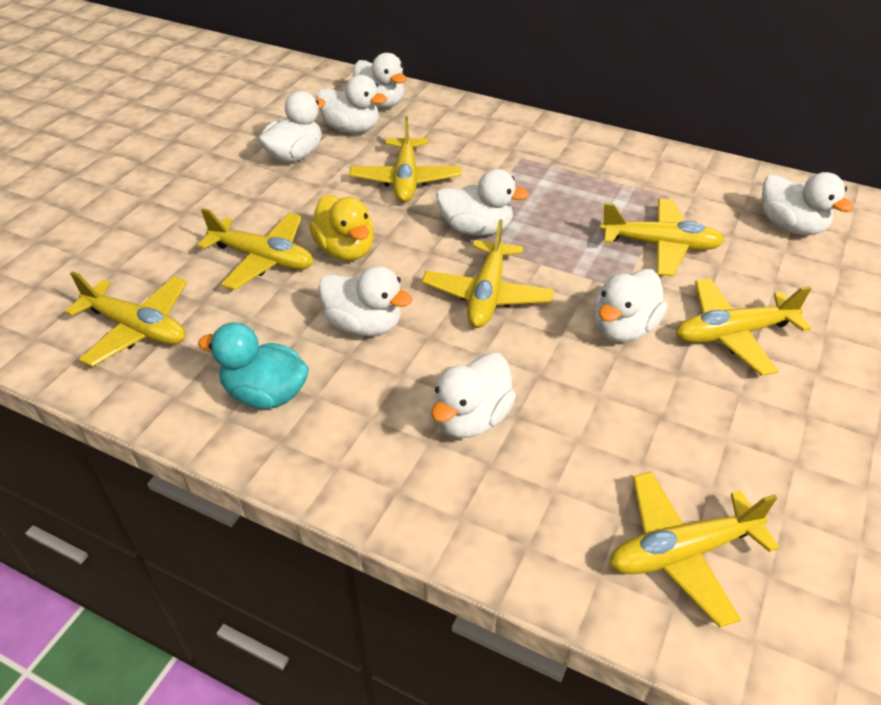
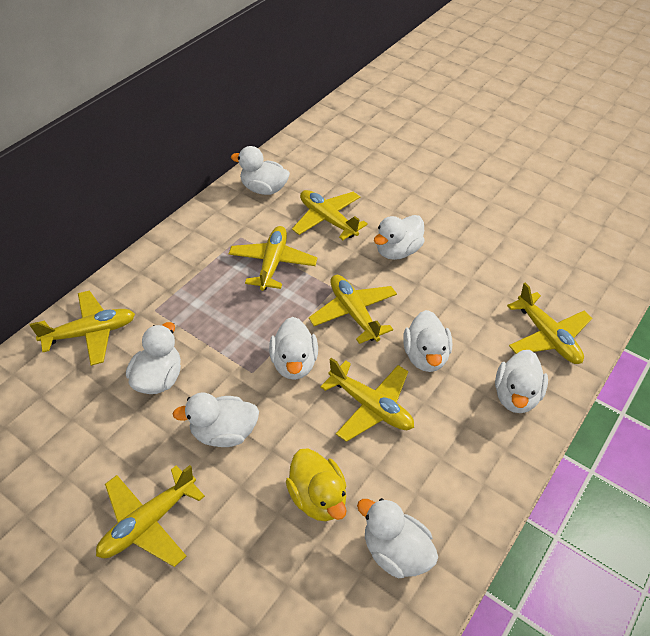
turquoise duck: 1 -> 0

